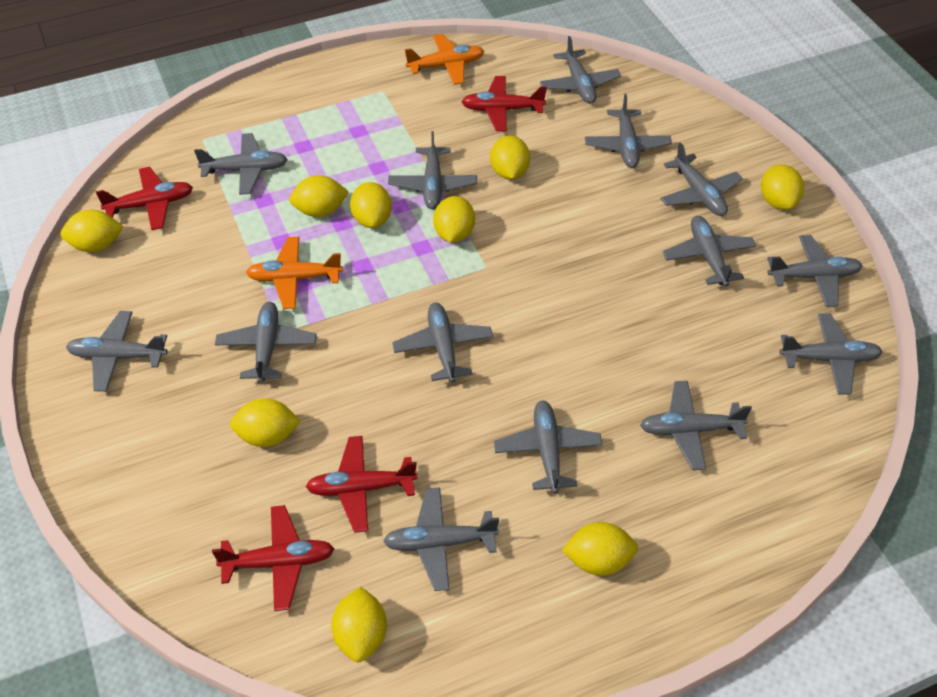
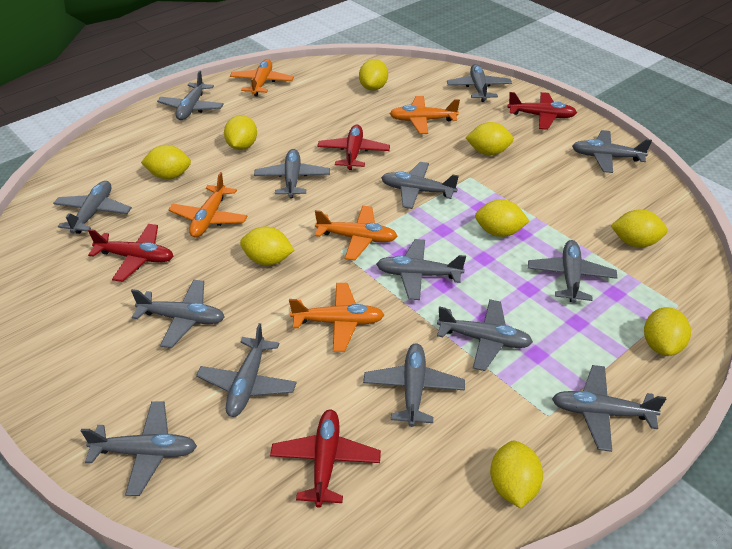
orange plane: 2 -> 5

